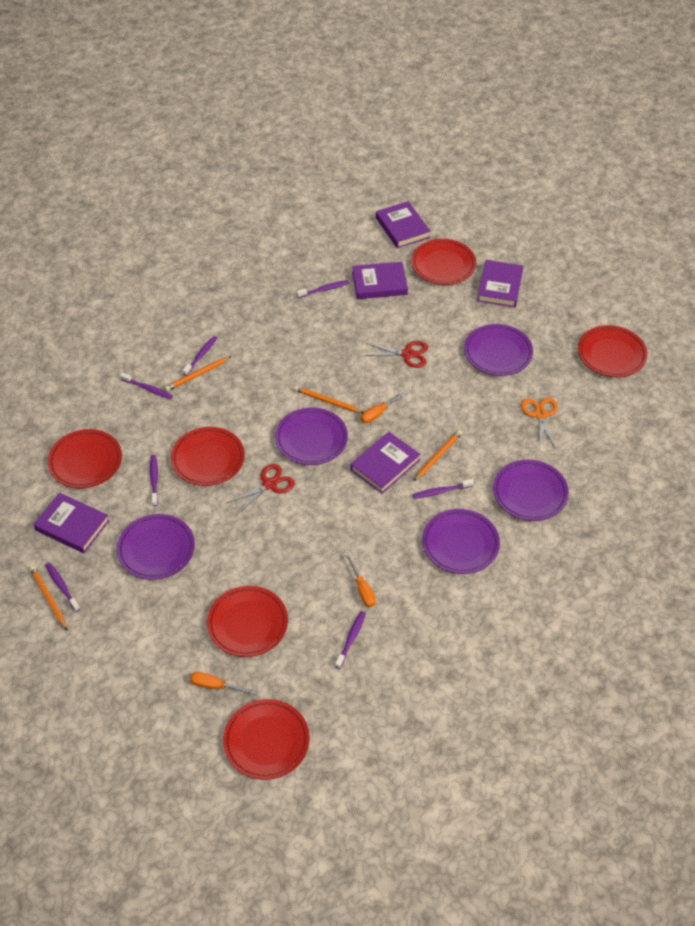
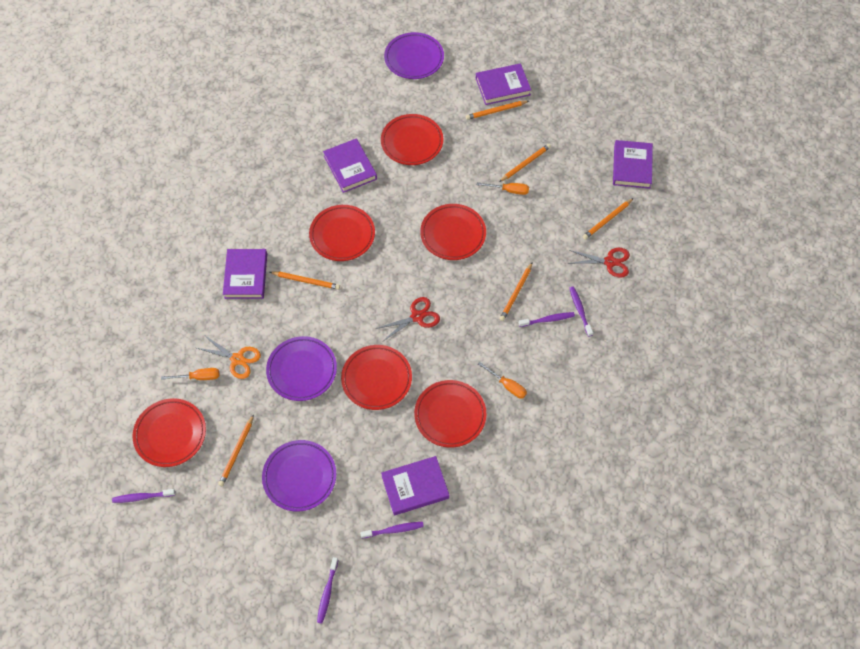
orange pencil: 4 -> 6
purple plate: 5 -> 3
purple toothbrush: 7 -> 5

